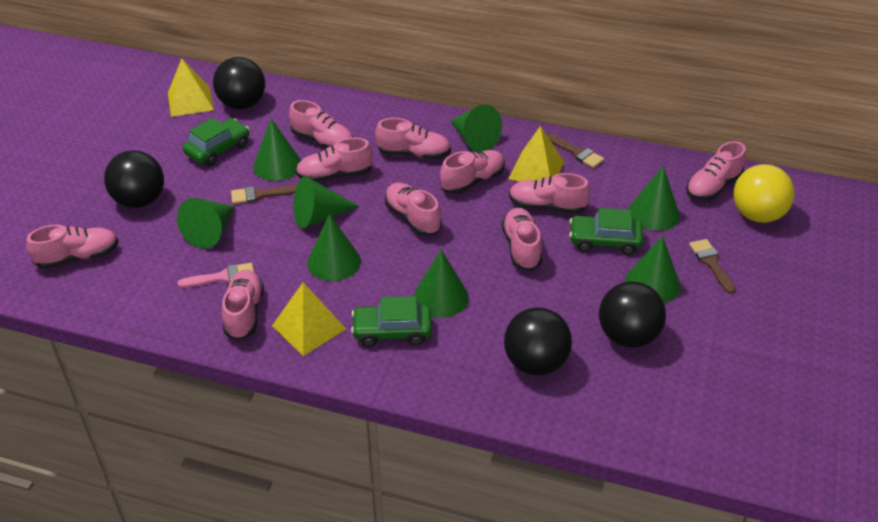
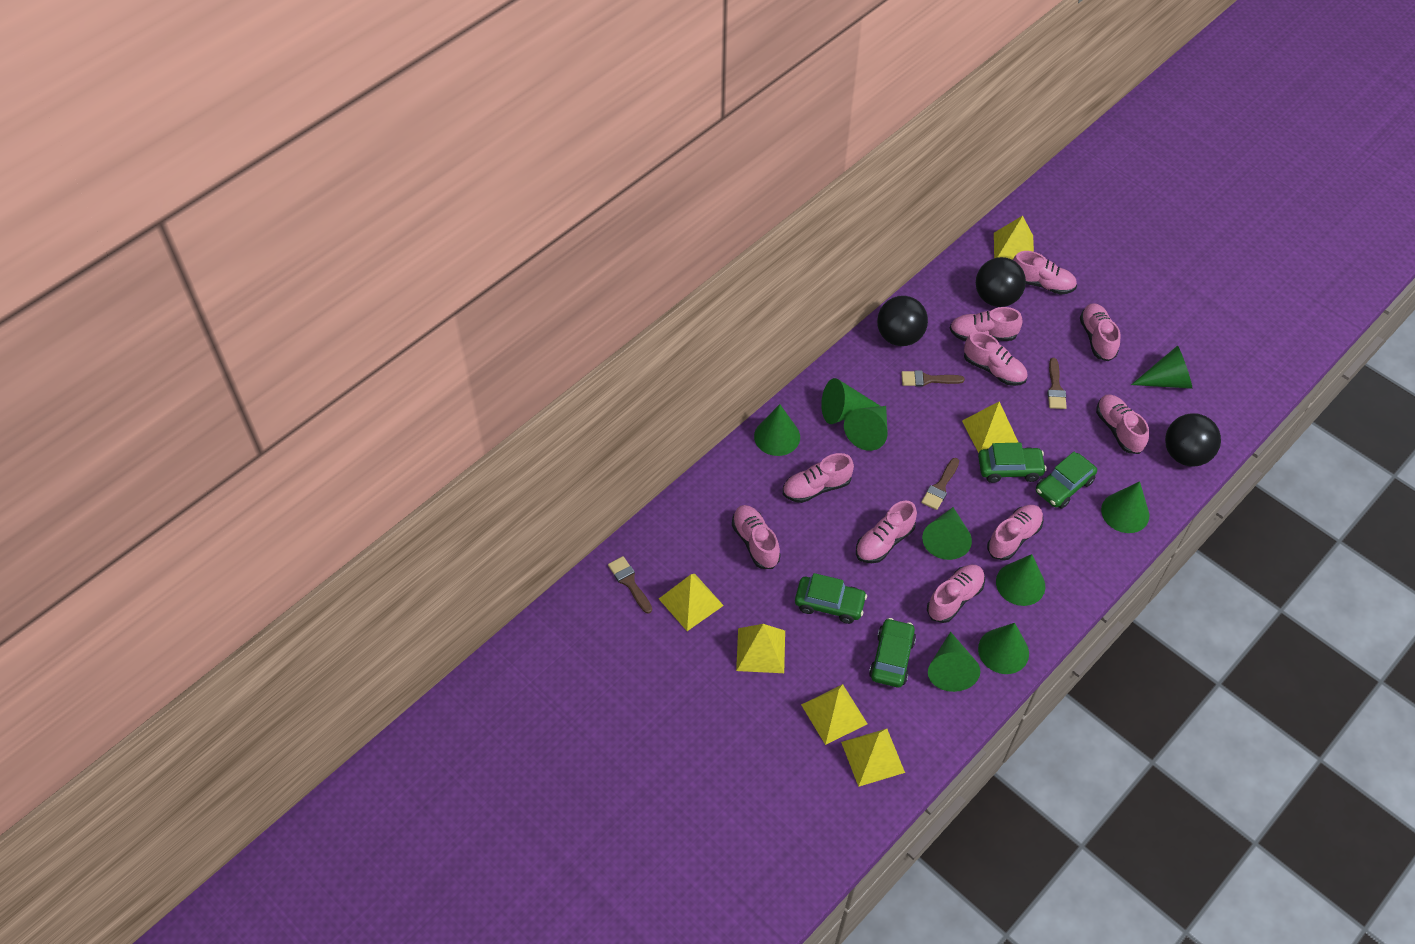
black ball: 4 -> 3
brown brush: 3 -> 4
green car: 3 -> 4
green cone: 8 -> 9
pink brush: 1 -> 0
yellow ball: 1 -> 0
yellow pyramid: 3 -> 6

